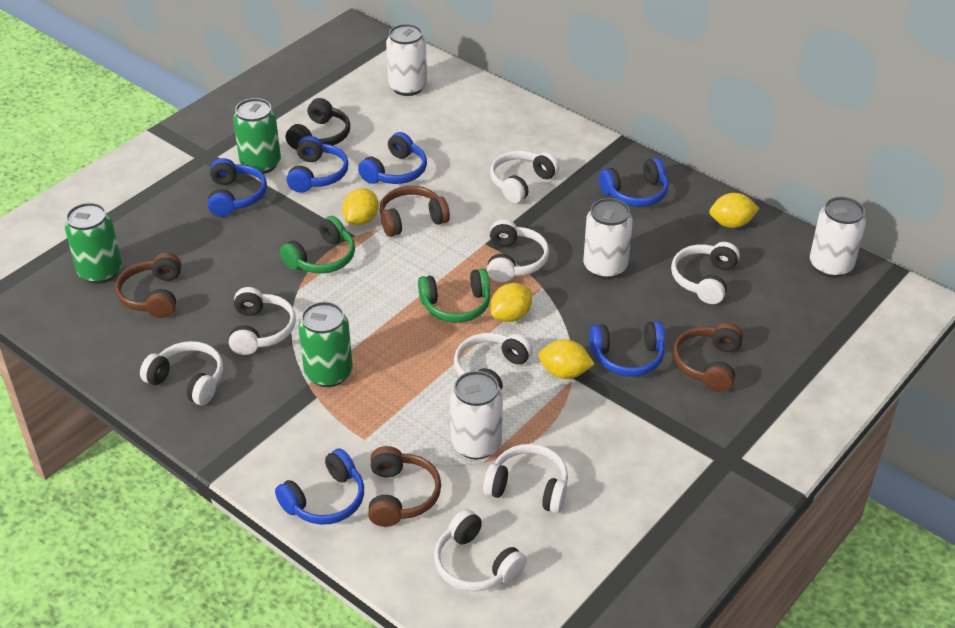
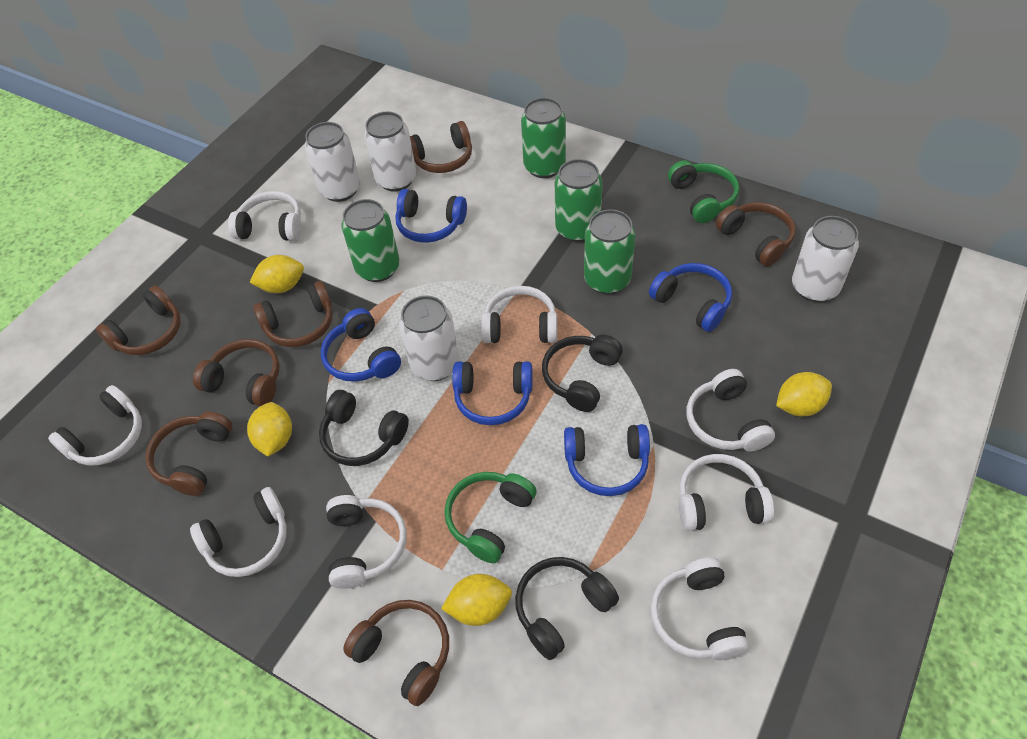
black headphones: 1 -> 3
blue headphones: 6 -> 5
brown headphones: 4 -> 7
green can: 3 -> 4

